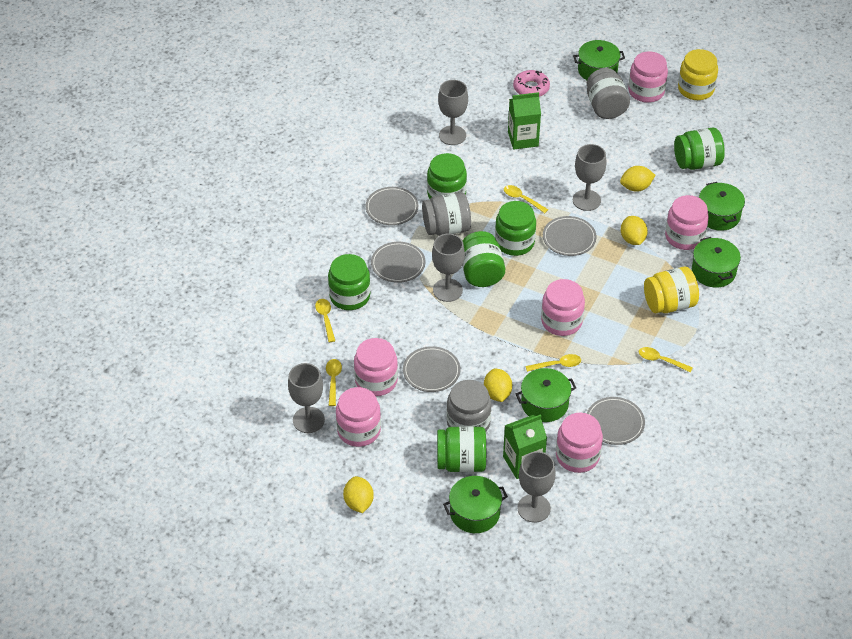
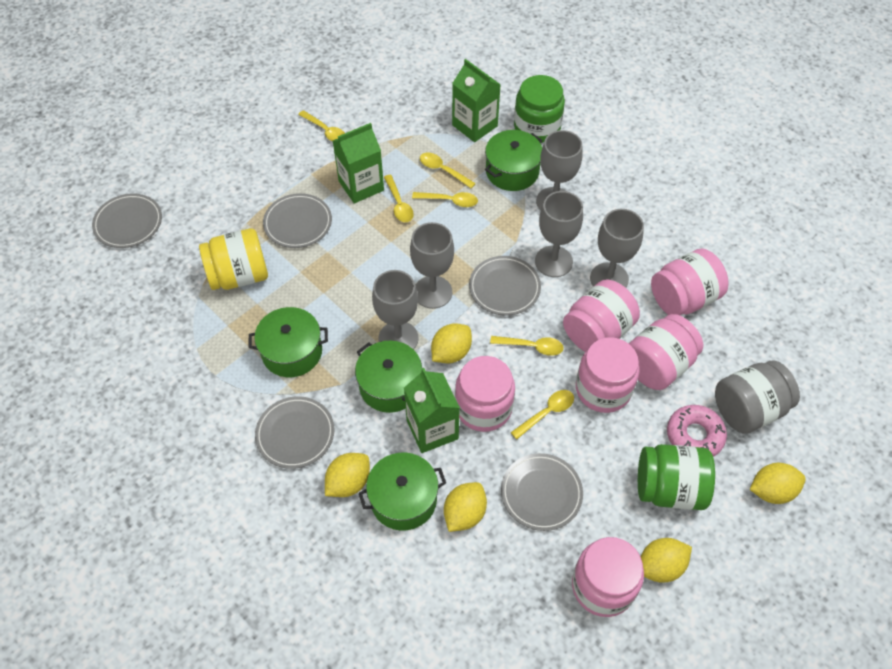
green carton: 2 -> 3
green jar: 6 -> 2
green pot: 5 -> 4
grey jar: 3 -> 1
yellow jar: 2 -> 1
yellow lemon: 4 -> 5
yellow spoon: 5 -> 6

